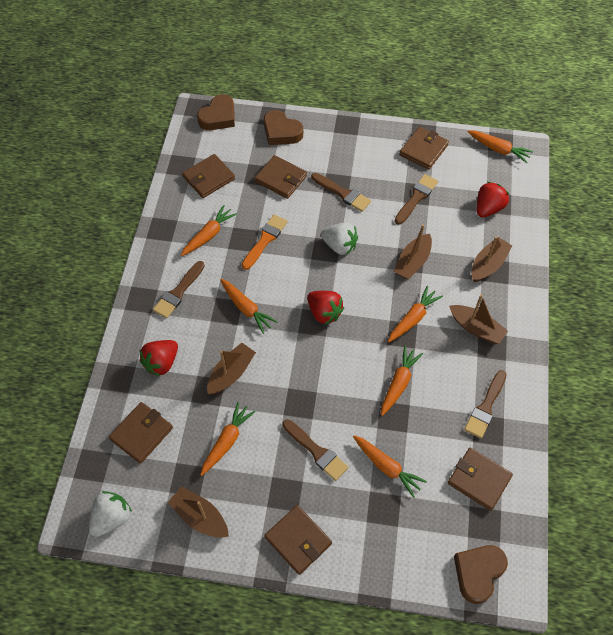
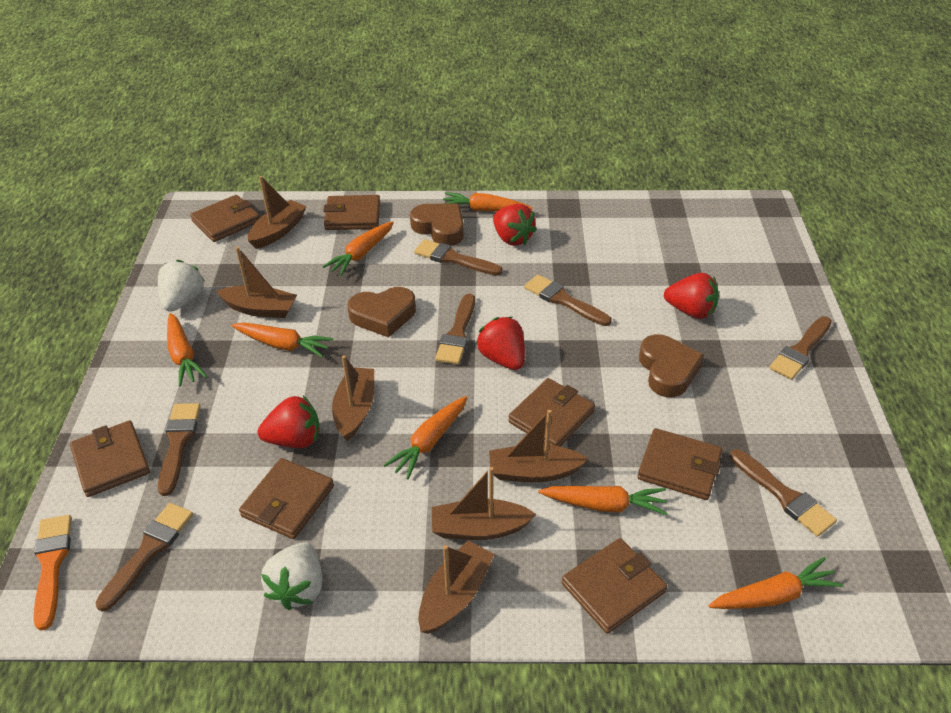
brown boat: 5 -> 6
brown brush: 5 -> 7
brown wallet: 6 -> 7
red strawberry: 3 -> 4

